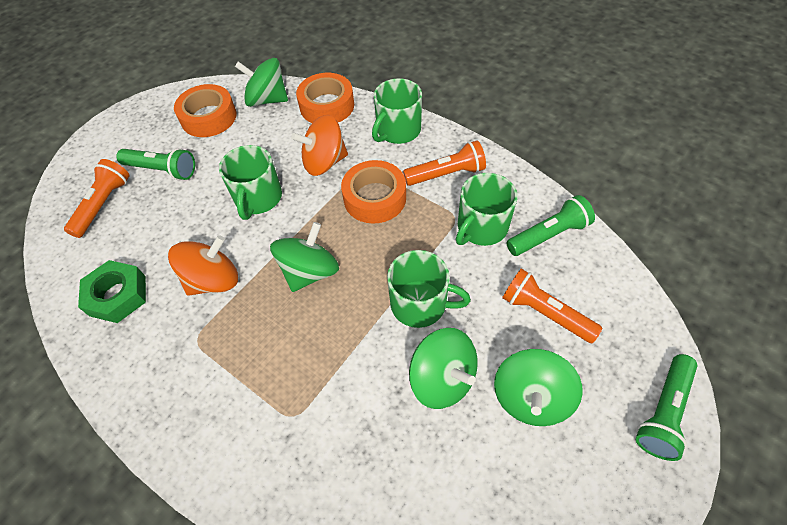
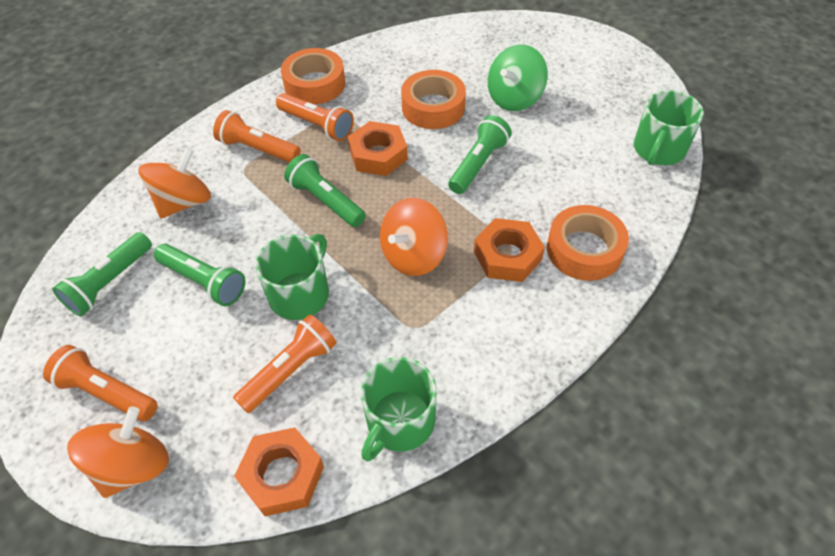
green flashlight: 3 -> 4
green mug: 4 -> 3
green nut: 1 -> 0
green spinning top: 4 -> 1
orange flashlight: 3 -> 4
orange nut: 0 -> 3
orange spinning top: 2 -> 3

